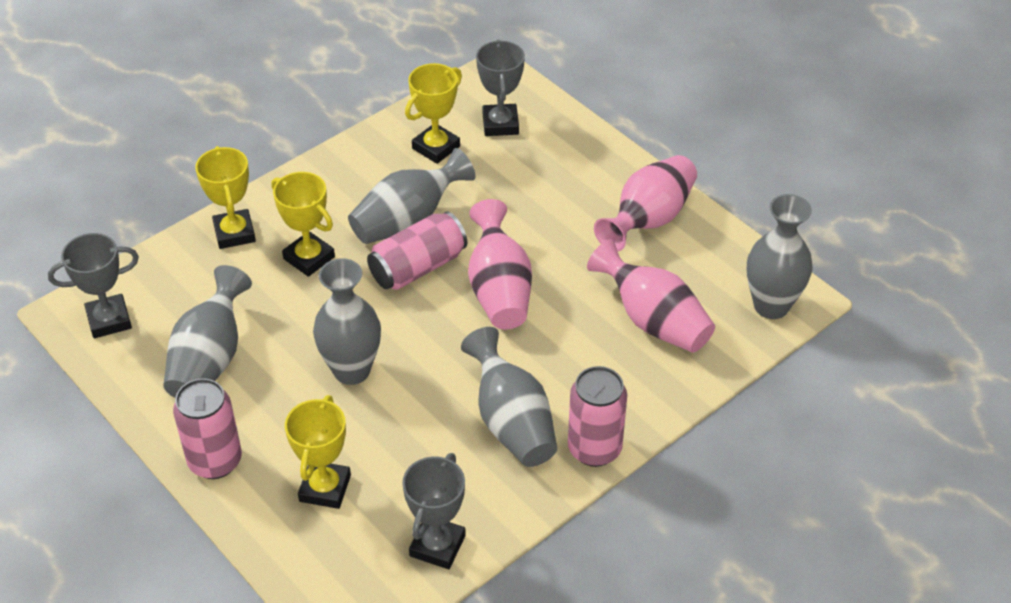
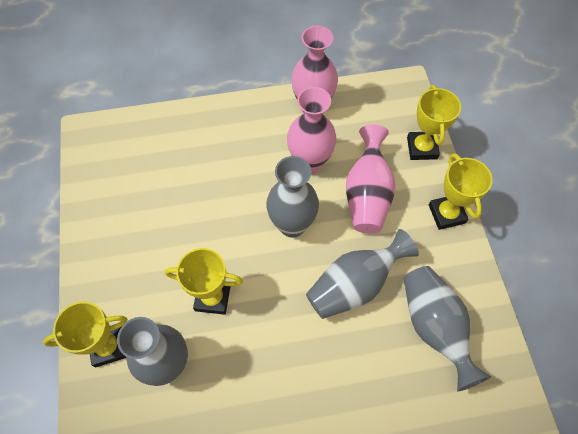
grey trophy: 3 -> 0
grey vase: 5 -> 4
pink can: 3 -> 0

